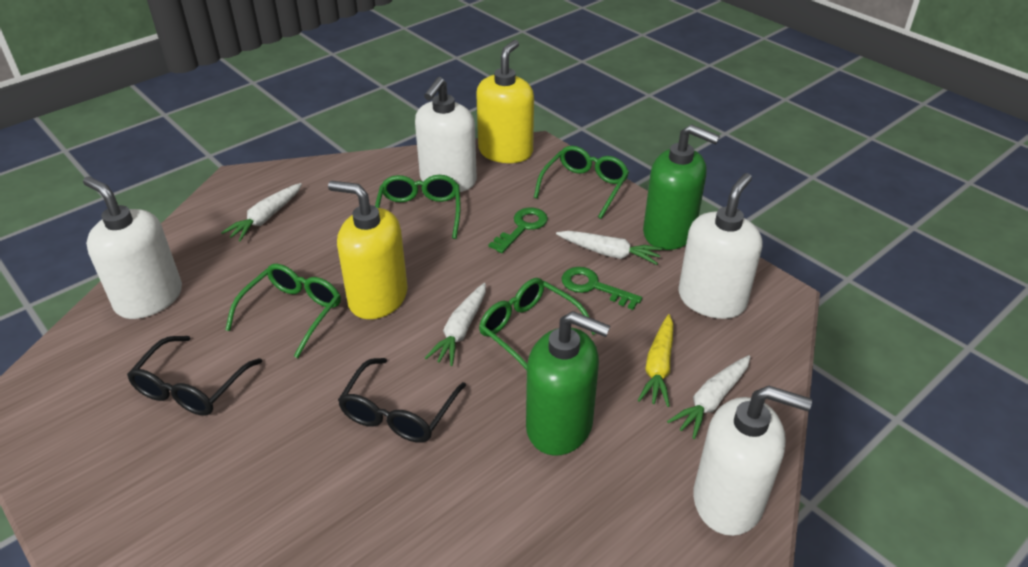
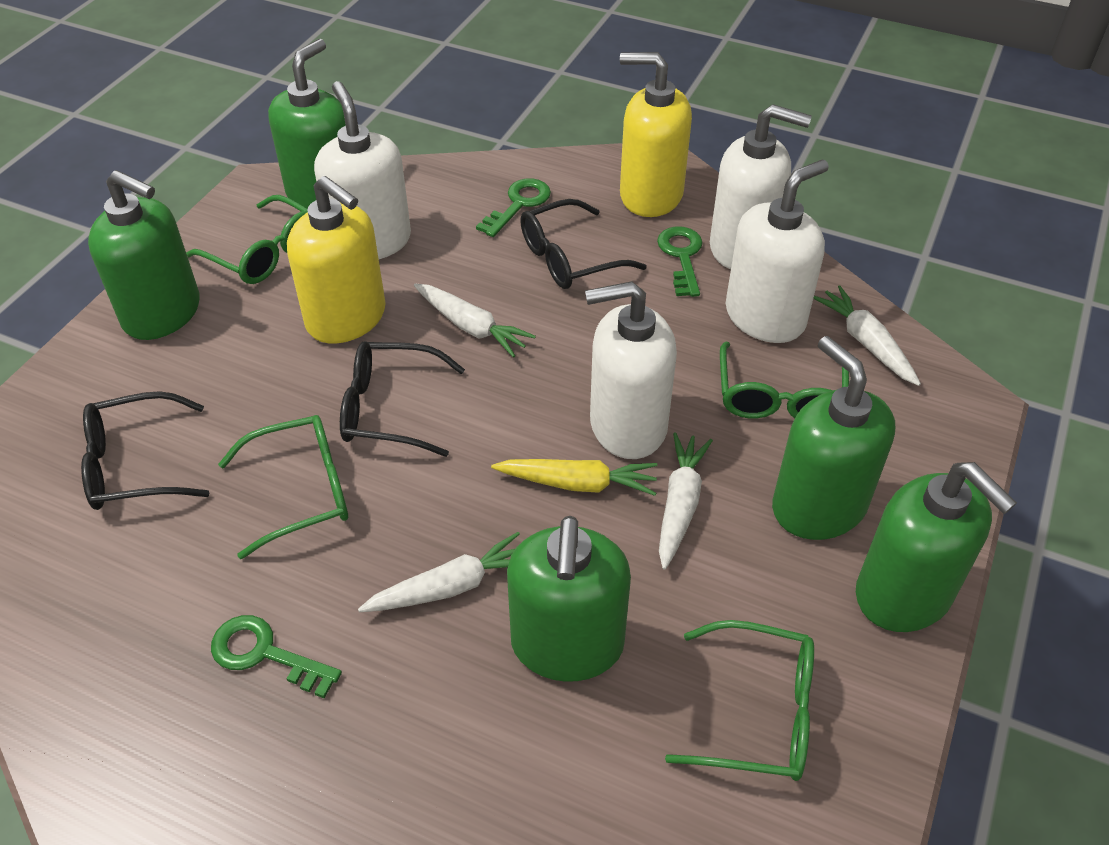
black glasses: 2 -> 3
green key: 2 -> 3
green soap dispenser: 2 -> 5

